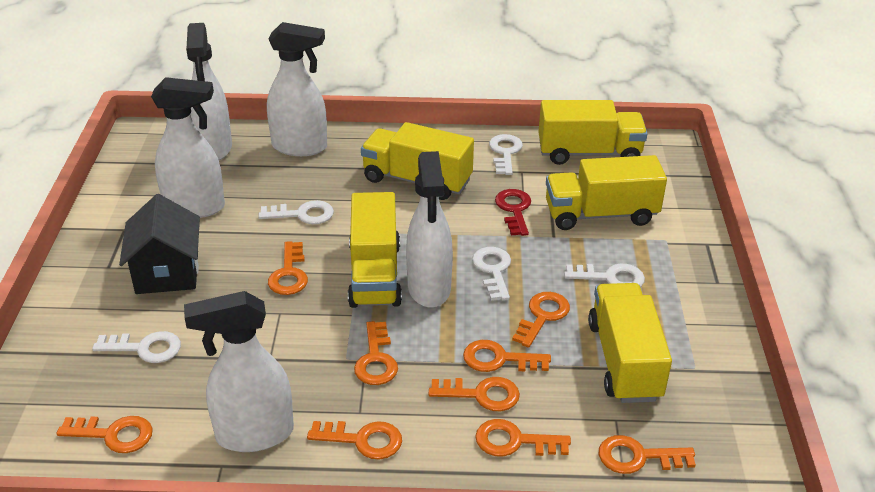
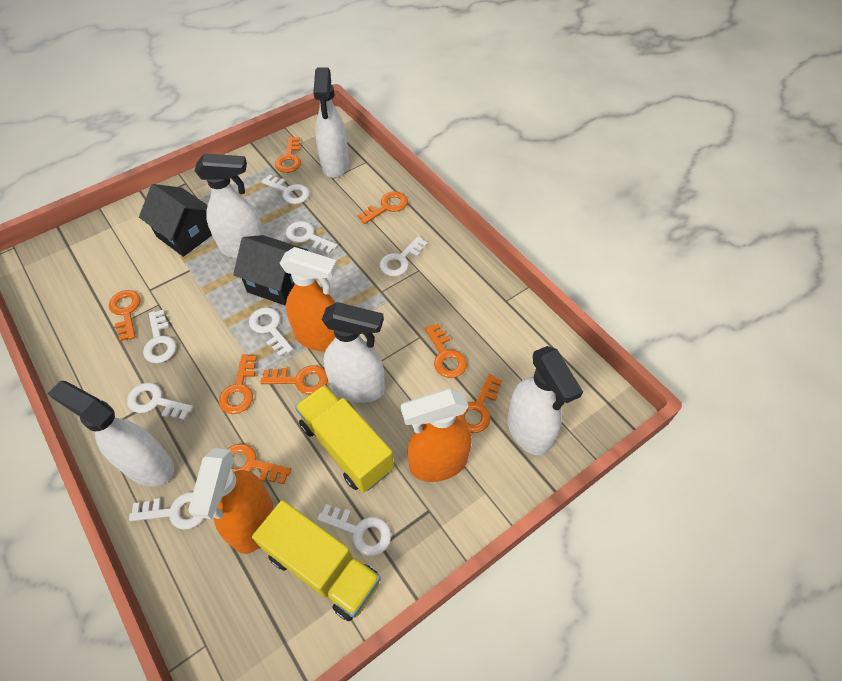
black house: 1 -> 2
orange key: 9 -> 8
orange spray bottle: 0 -> 3
red key: 1 -> 0
white key: 5 -> 8
yellow truck: 5 -> 2

